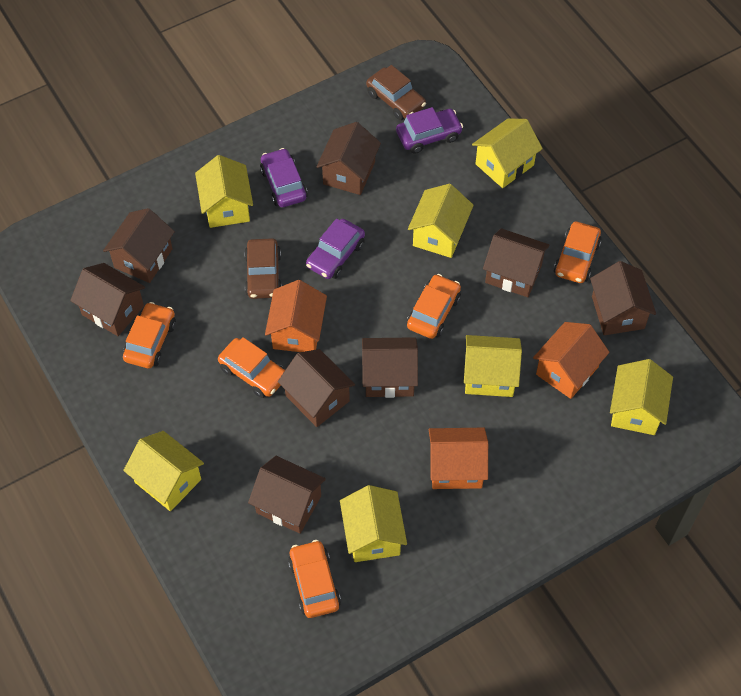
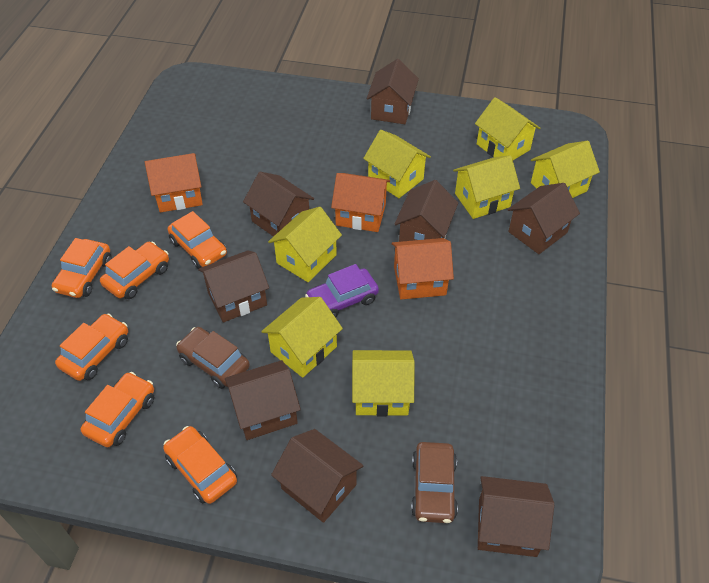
orange car: 5 -> 6
purple car: 3 -> 1

